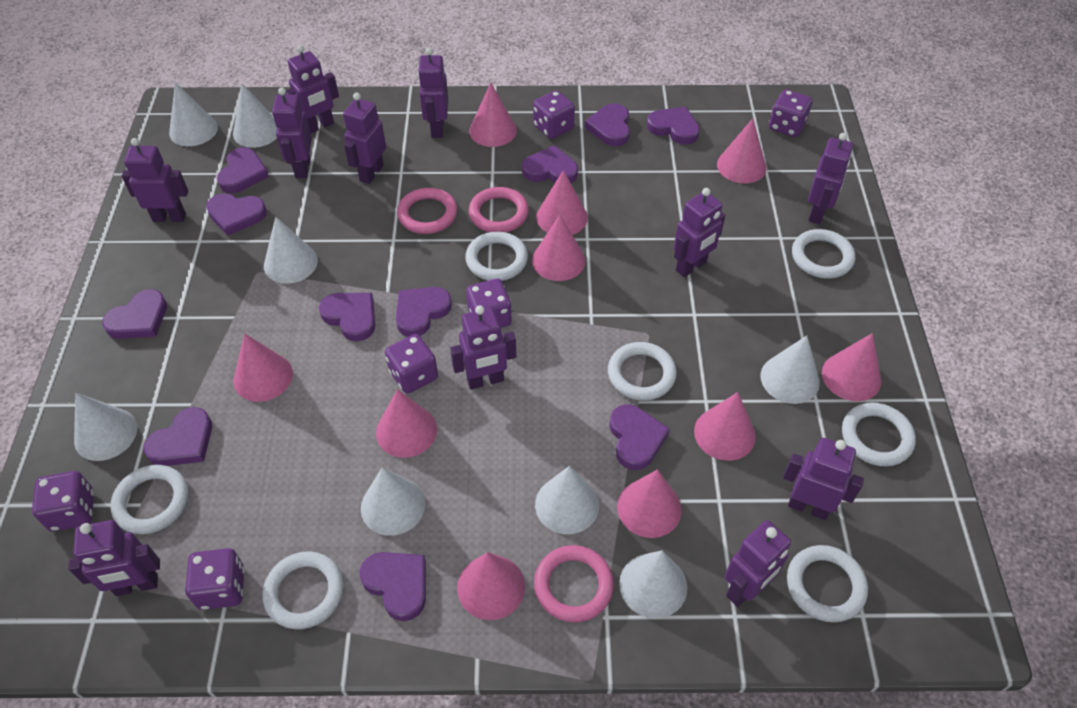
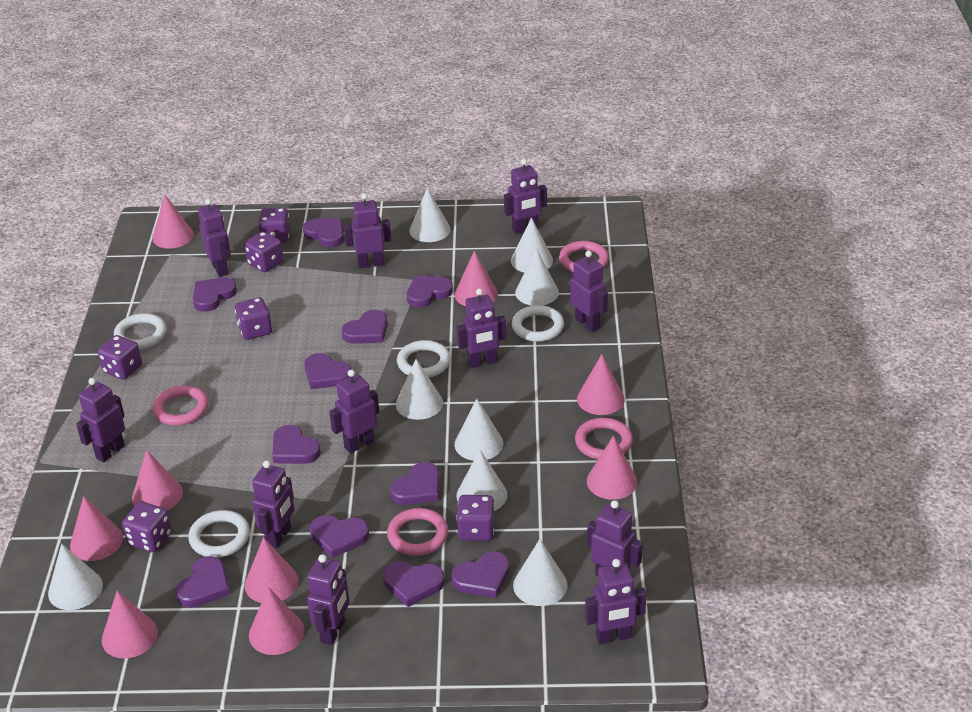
pink cone: 10 -> 9
pink ring: 3 -> 4
white ring: 7 -> 4

